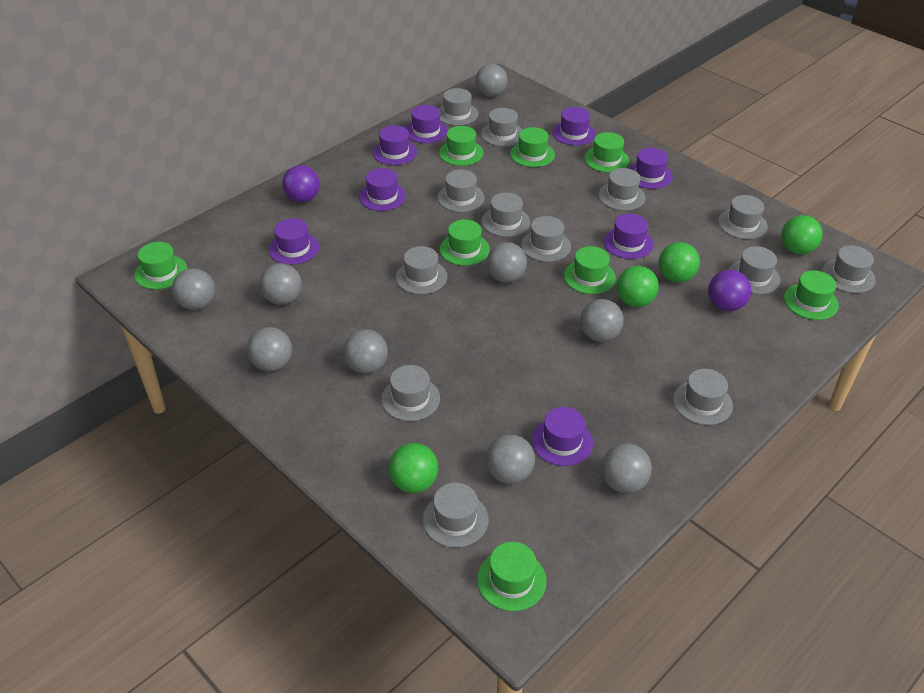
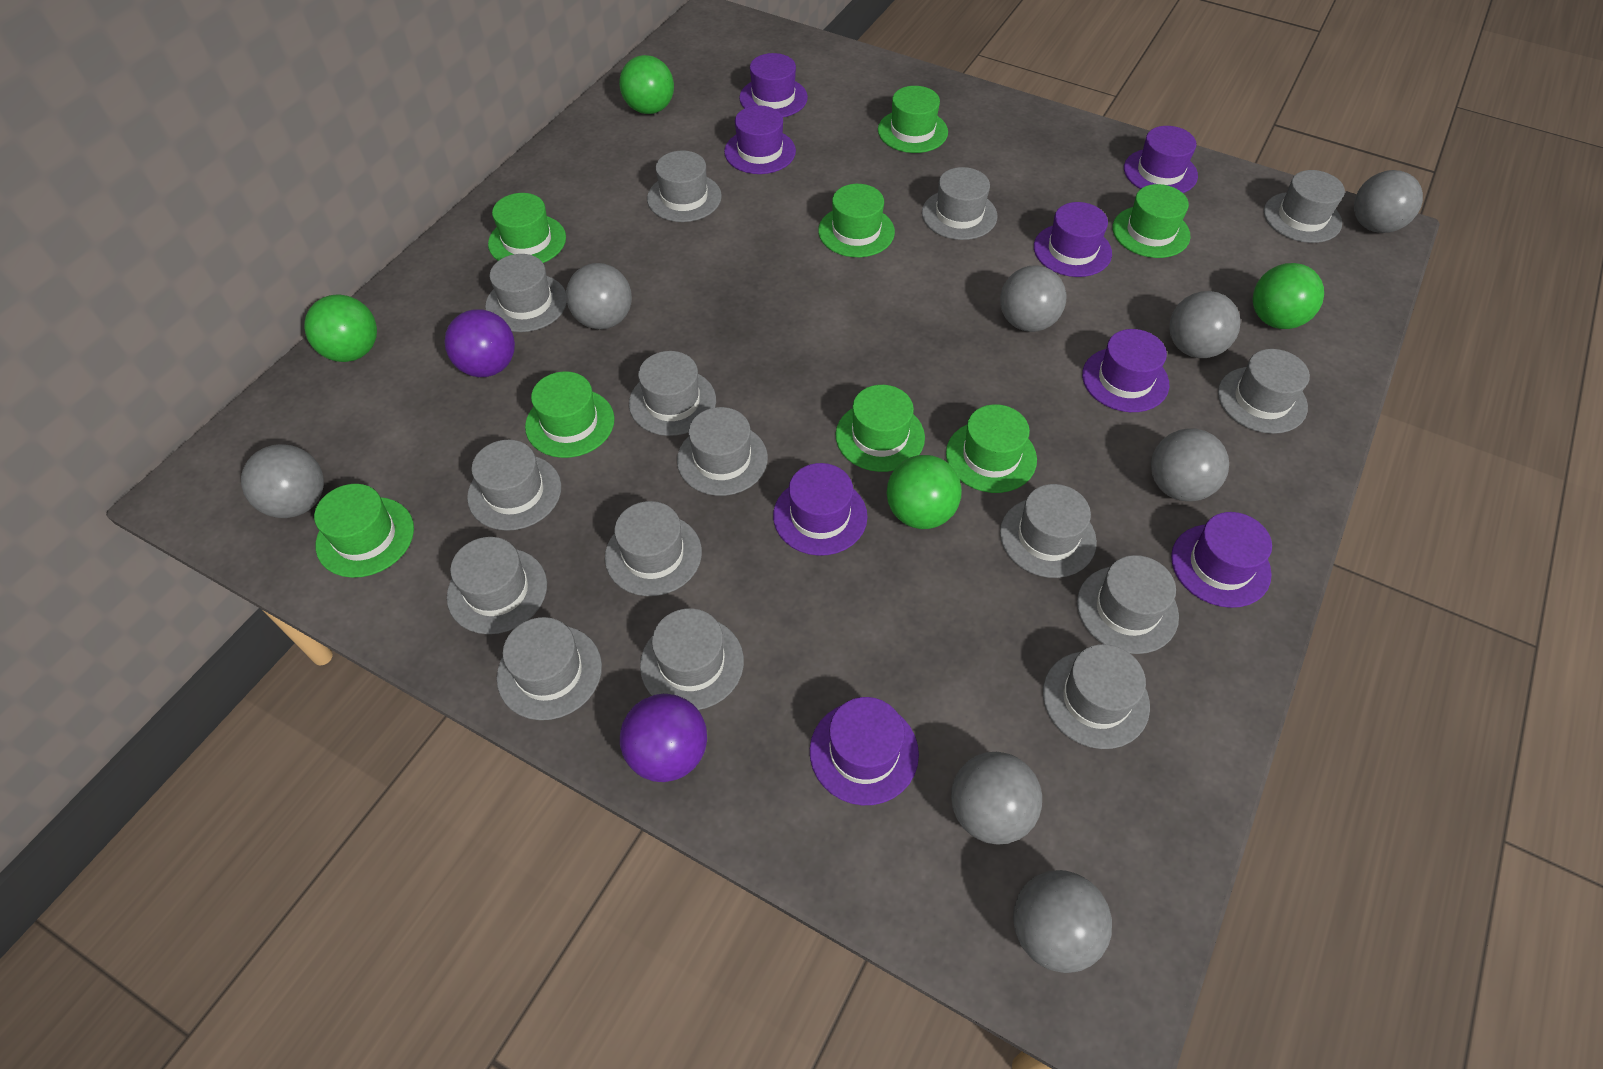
grey ball: 9 -> 8
grey hat: 13 -> 15

